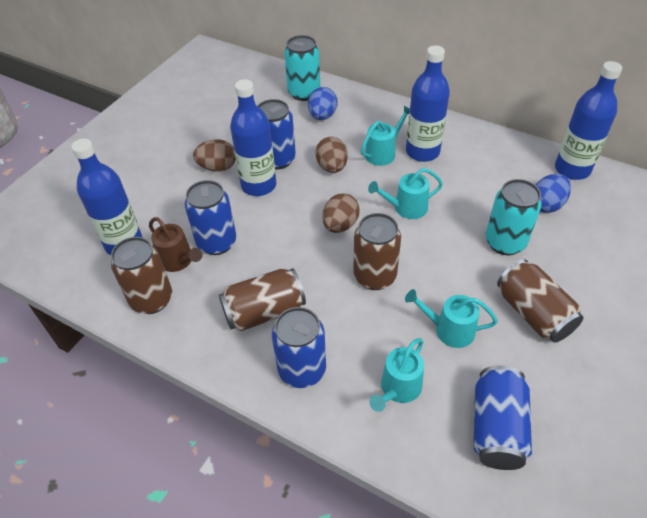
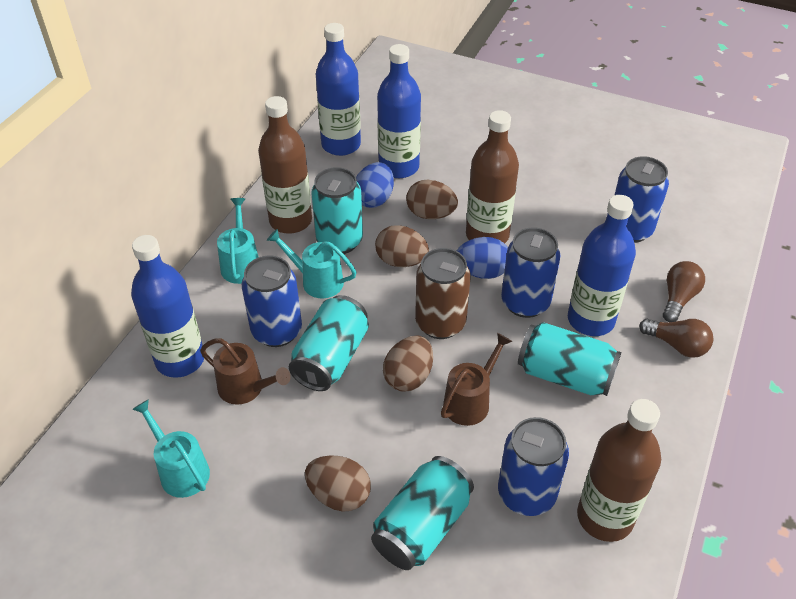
brown bottle: 0 -> 3
brown can: 4 -> 1
brown egg: 3 -> 4
brown light bulb: 0 -> 2
brown watering can: 1 -> 2
turquoise can: 2 -> 4
turquoise watering can: 4 -> 3

